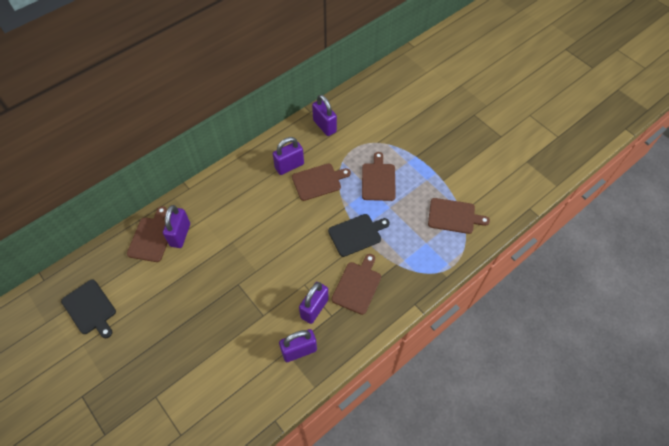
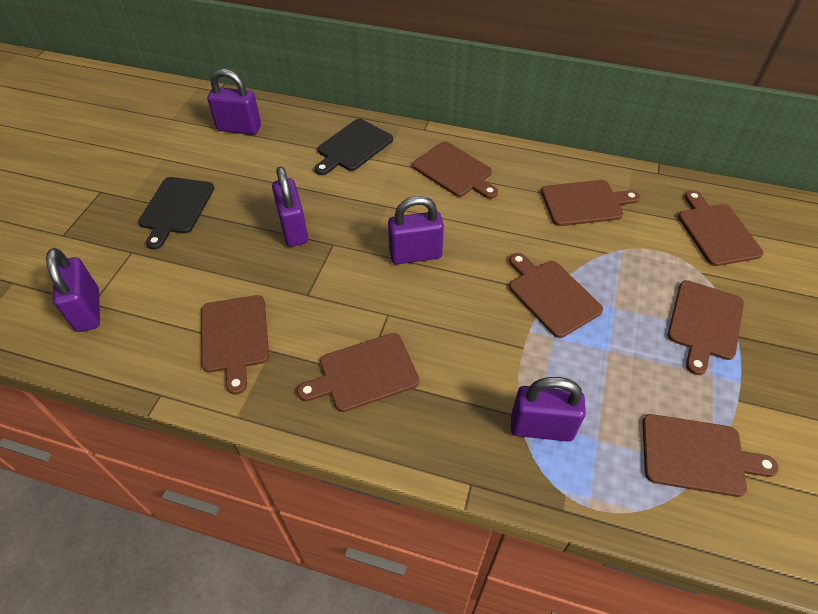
brown cutting board: 5 -> 8

